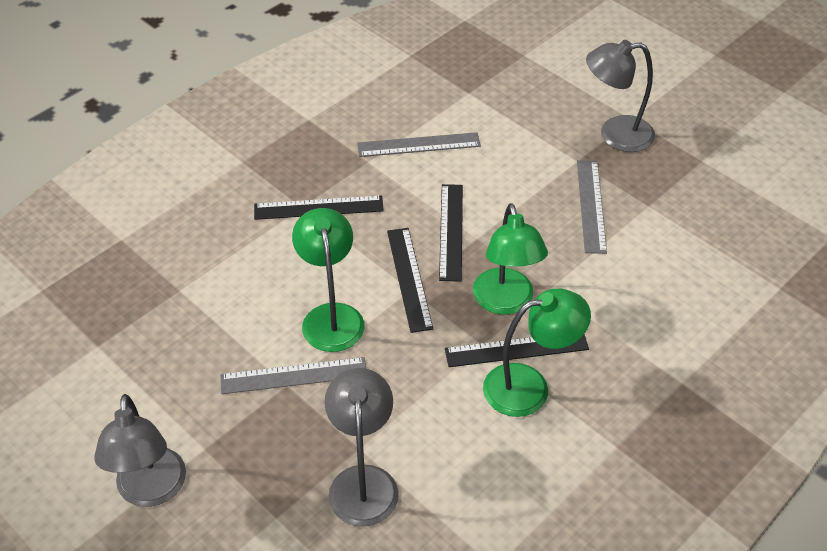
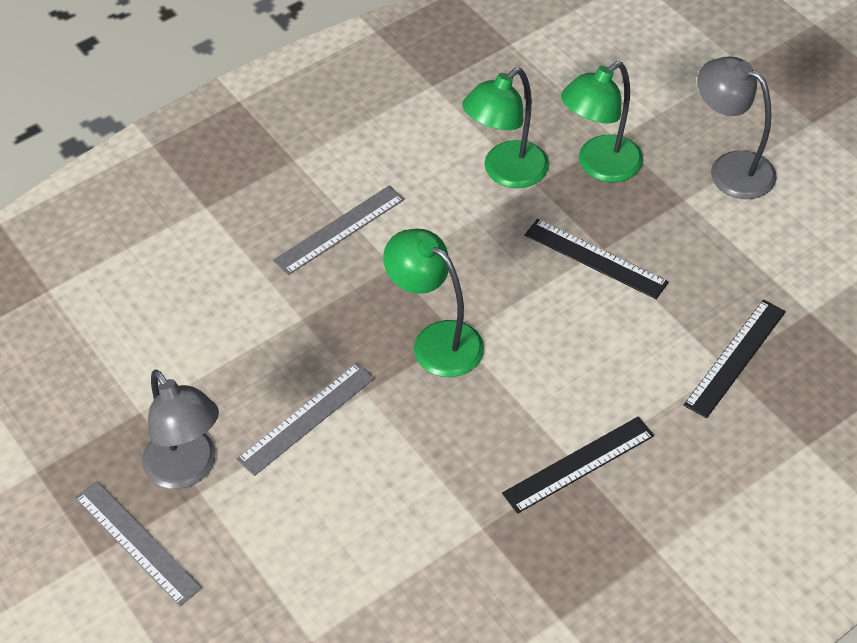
black ruler: 4 -> 3
grey lamp: 3 -> 2

